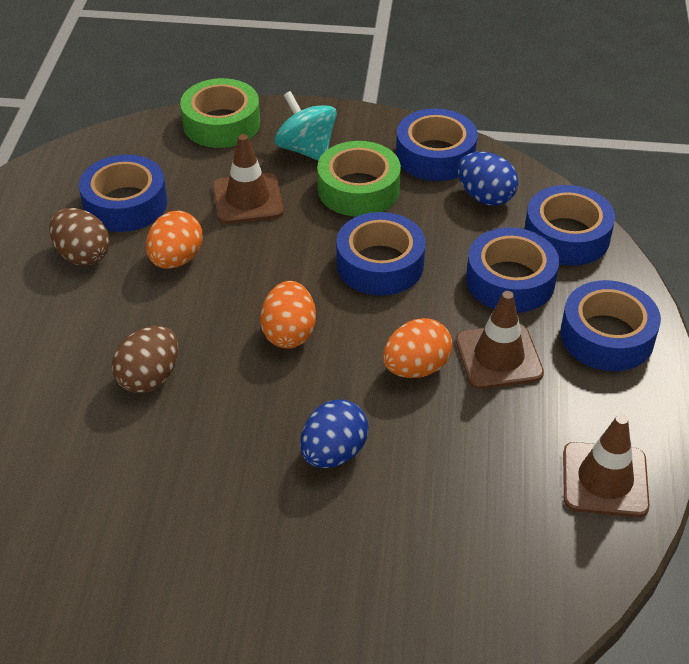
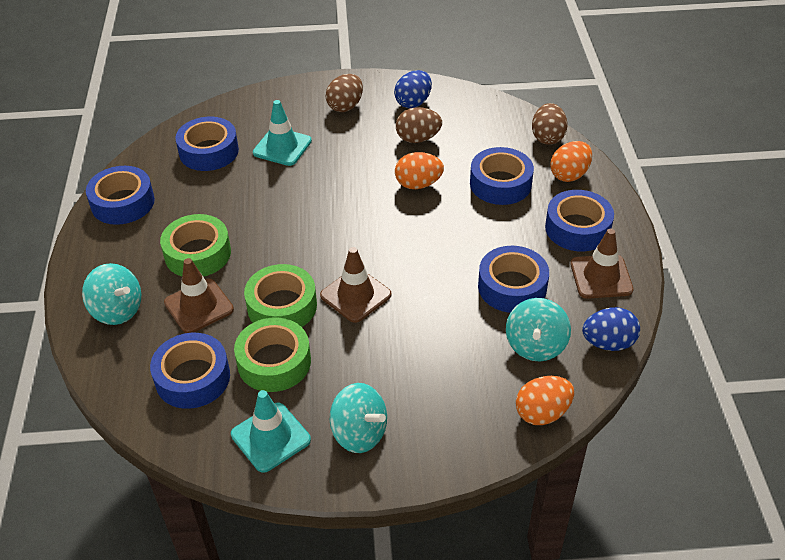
brown egg: 2 -> 3
green tape: 2 -> 3
turquoise spinning top: 1 -> 3
turquoise traffic cone: 0 -> 2

